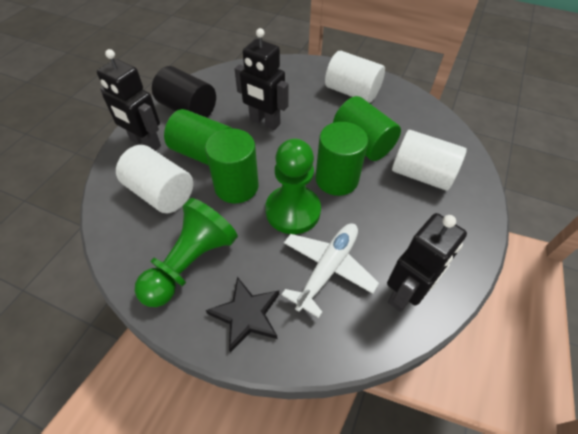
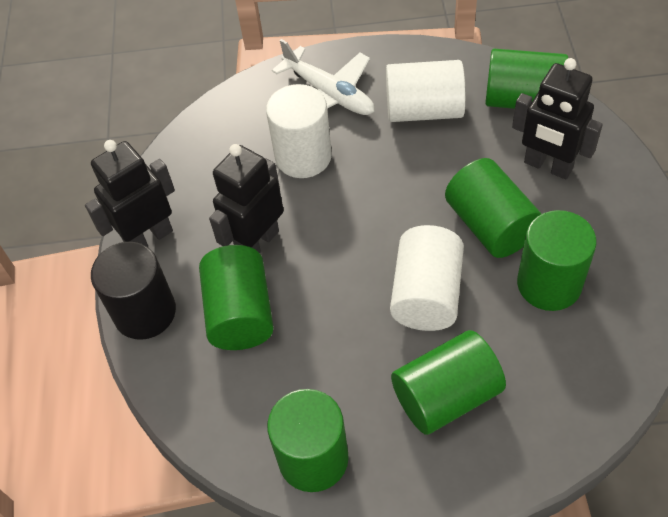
black star: 1 -> 0
green cylinder: 4 -> 6
green pawn: 2 -> 0

